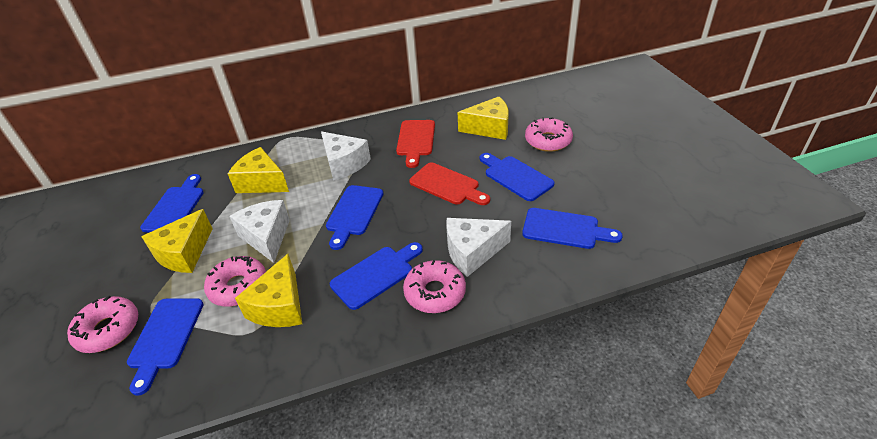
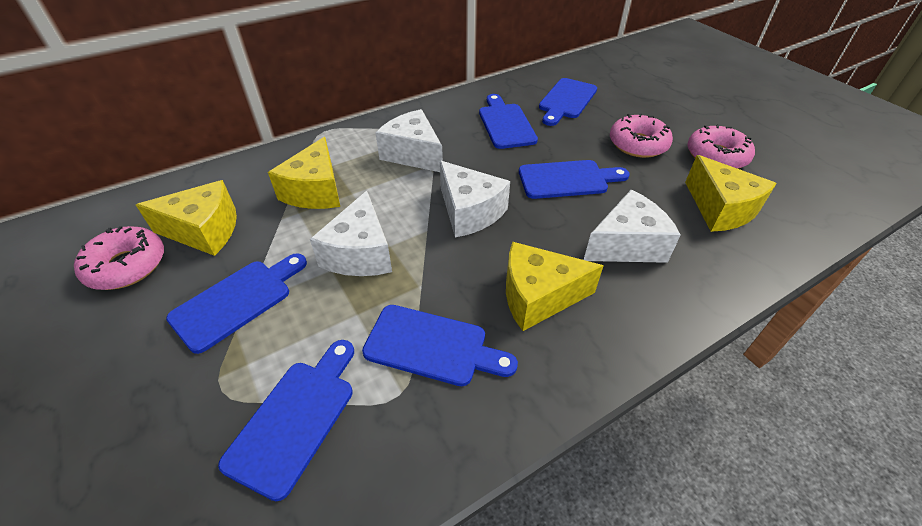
pink donut: 4 -> 3
red cutting board: 2 -> 0
white cheese: 3 -> 4

